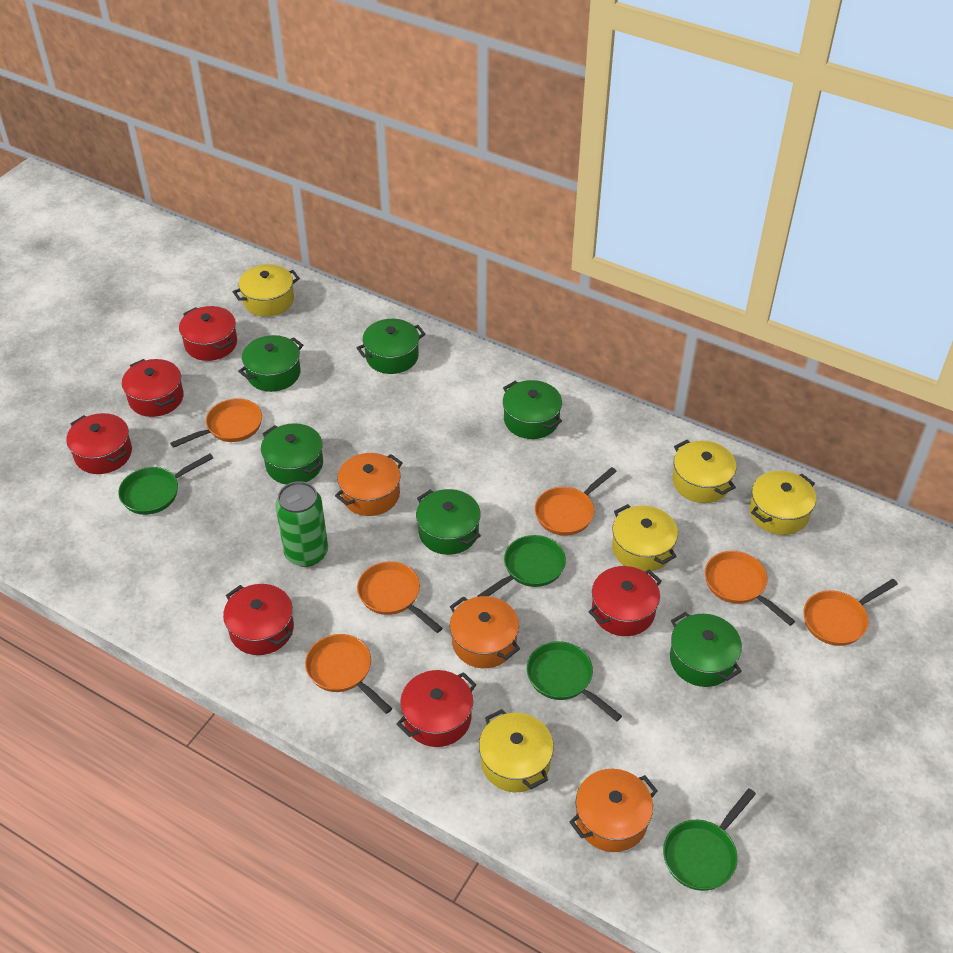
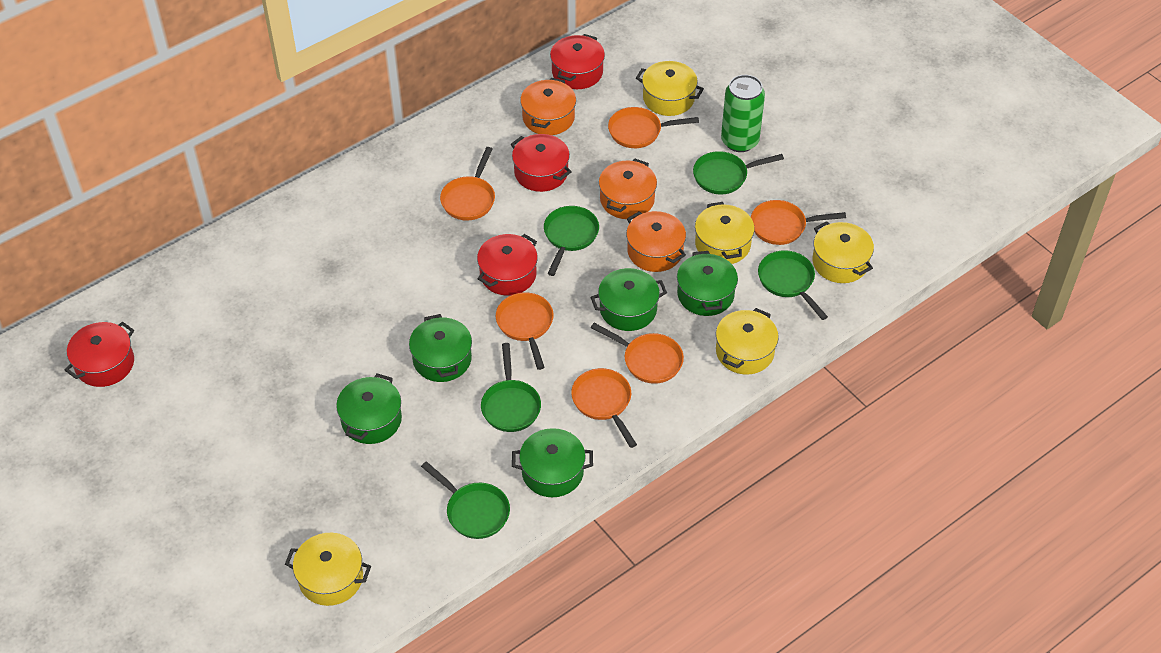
green pan: 4 -> 5
green pot: 6 -> 5
red pot: 6 -> 4

